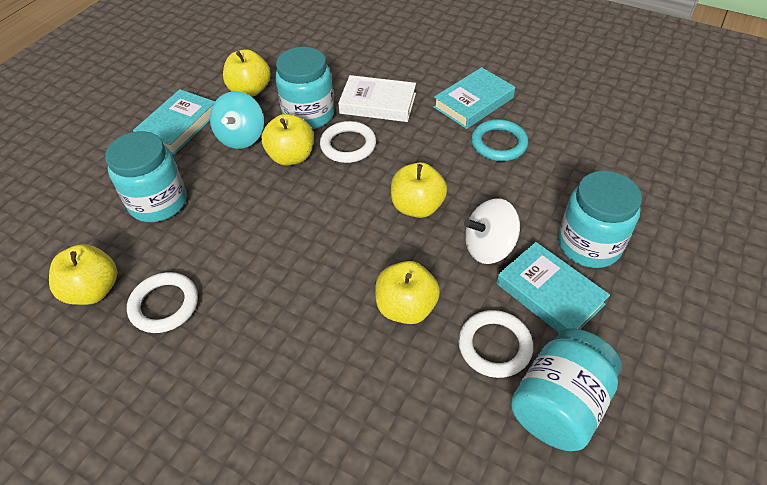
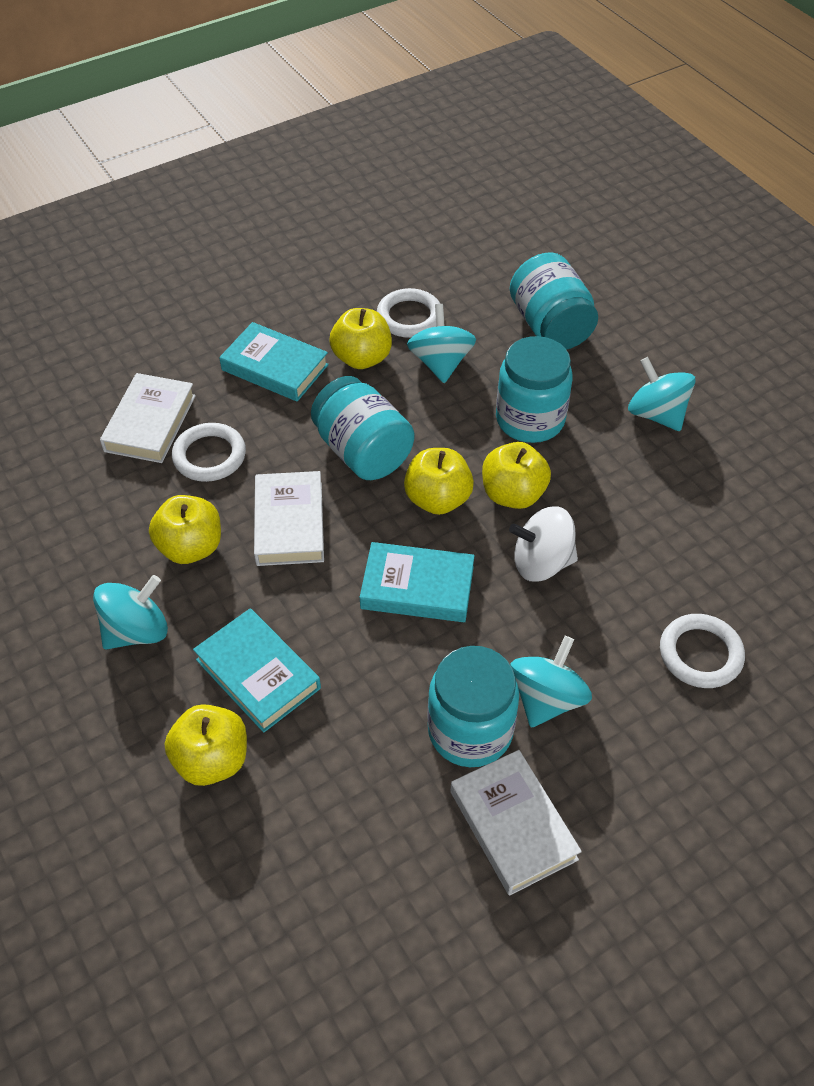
turquoise ring: 1 -> 0
turquoise spinning top: 1 -> 4
white book: 1 -> 3

